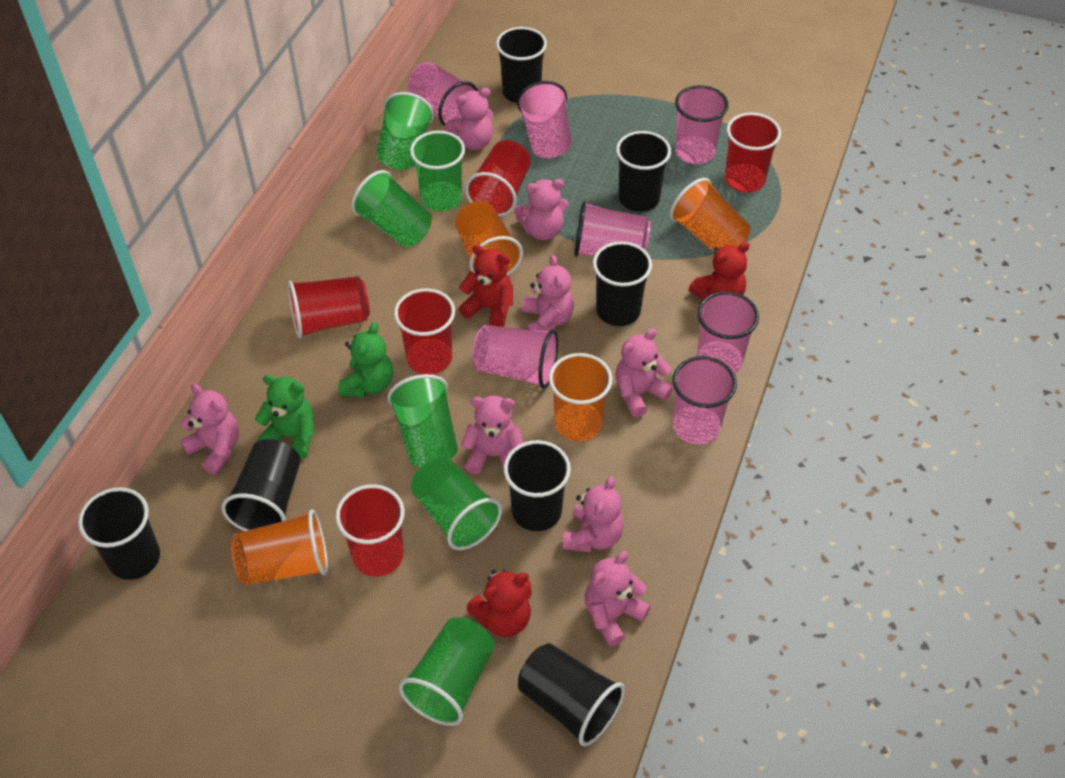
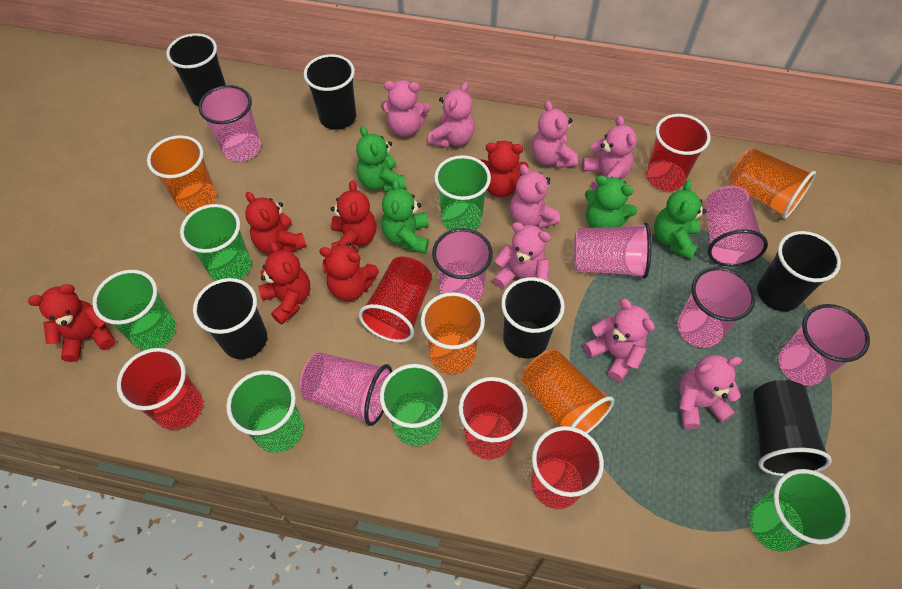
black cup: 7 -> 6
green teddy bear: 2 -> 4
red teddy bear: 3 -> 6

